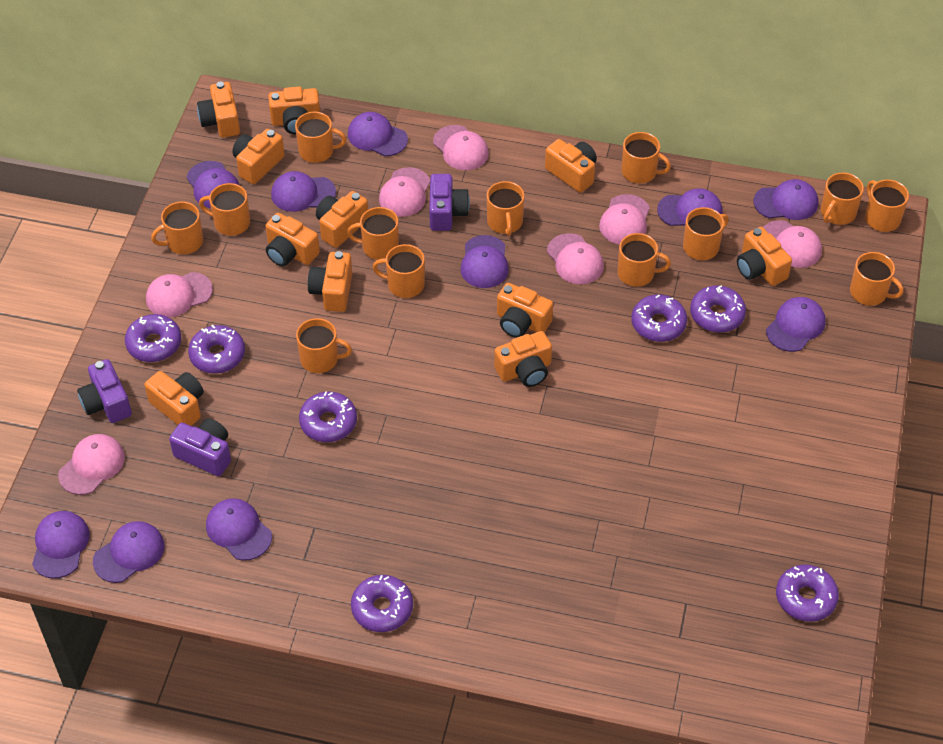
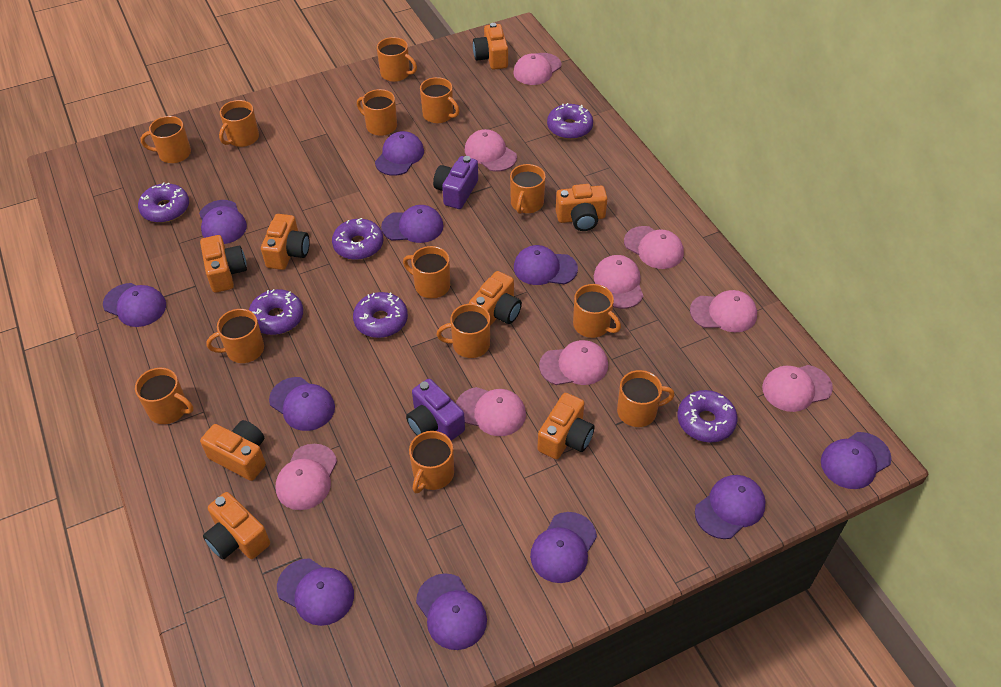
orange camera: 11 -> 8
pink cap: 7 -> 9
purple camera: 3 -> 2
purple cap: 10 -> 11
purple donut: 7 -> 6

